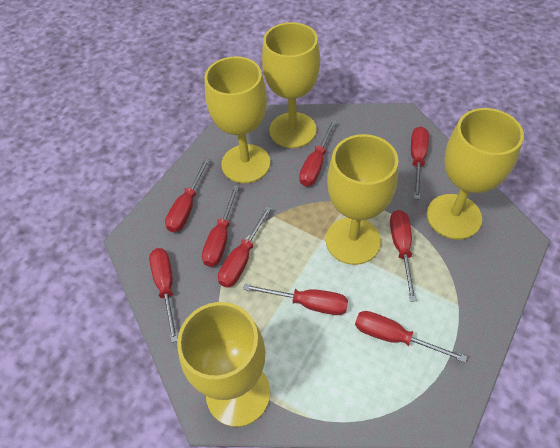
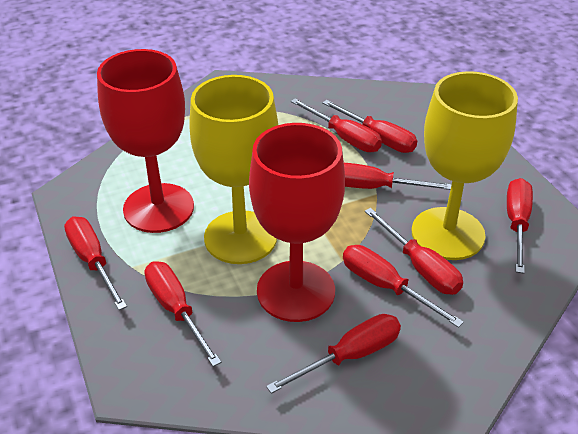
red goblet: 0 -> 2
yellow goblet: 5 -> 2

